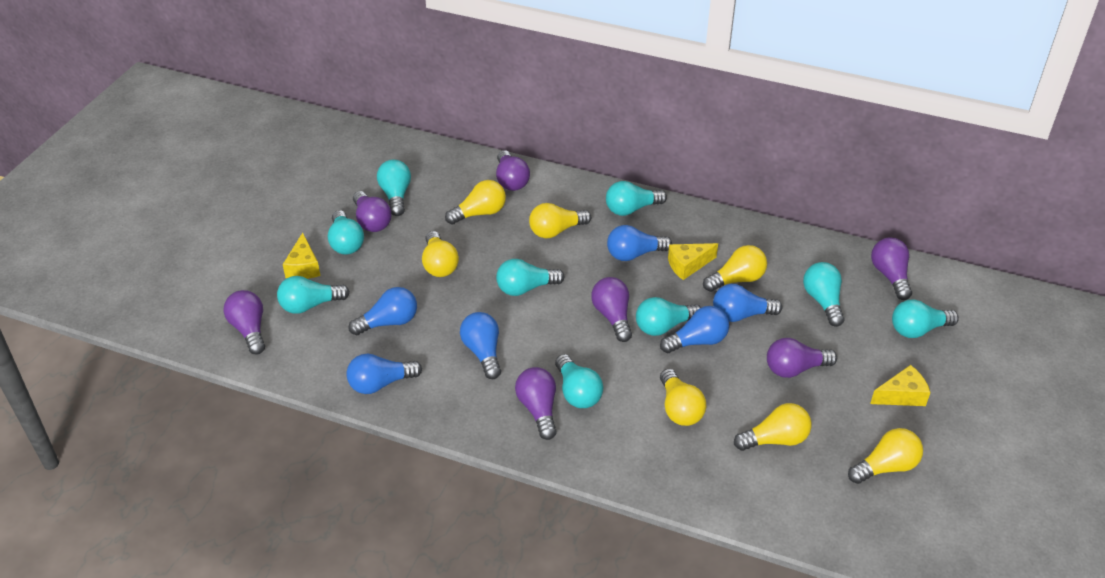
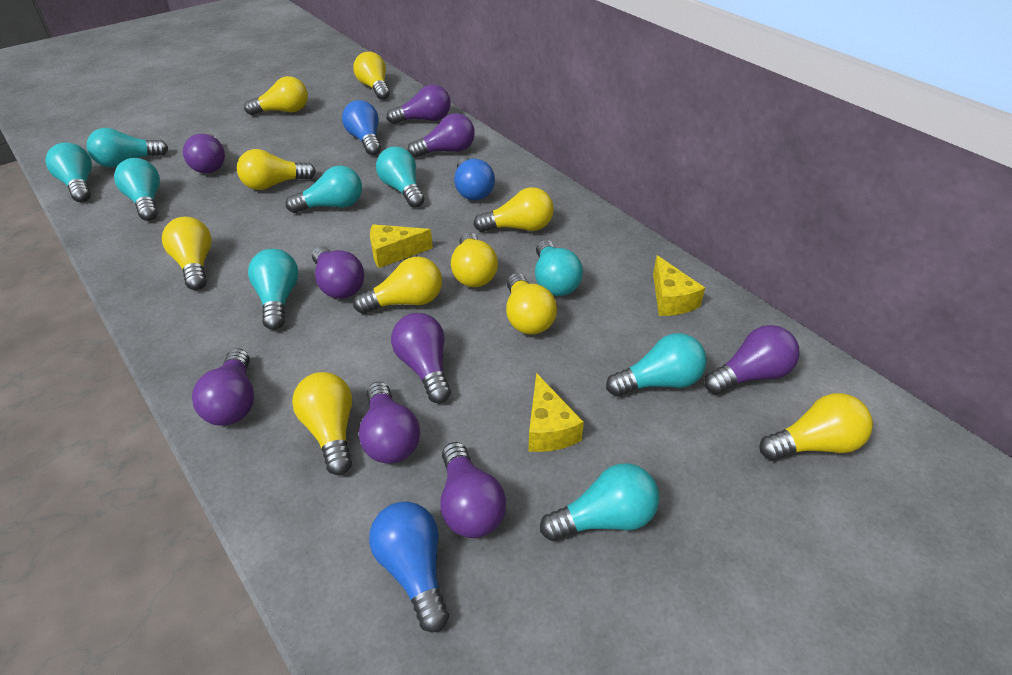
blue light bulb: 6 -> 3
purple light bulb: 7 -> 9
yellow light bulb: 7 -> 10

